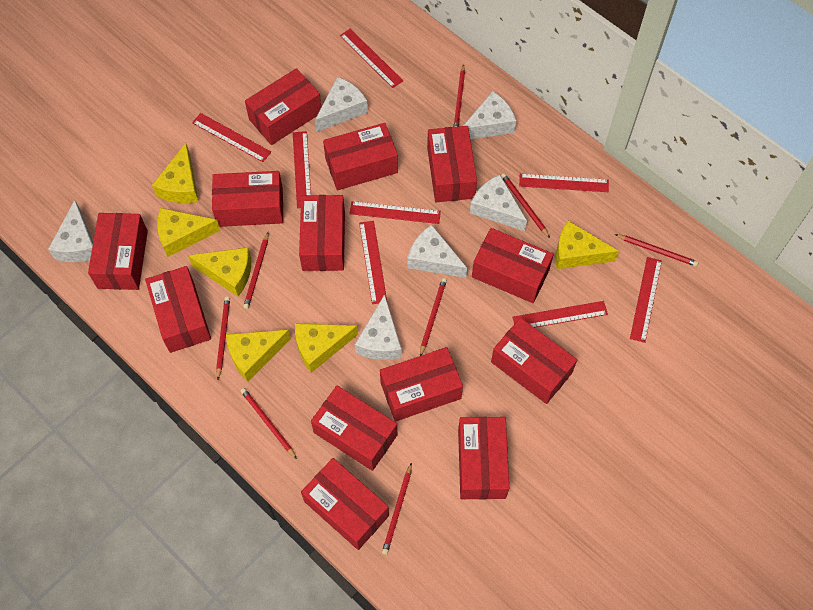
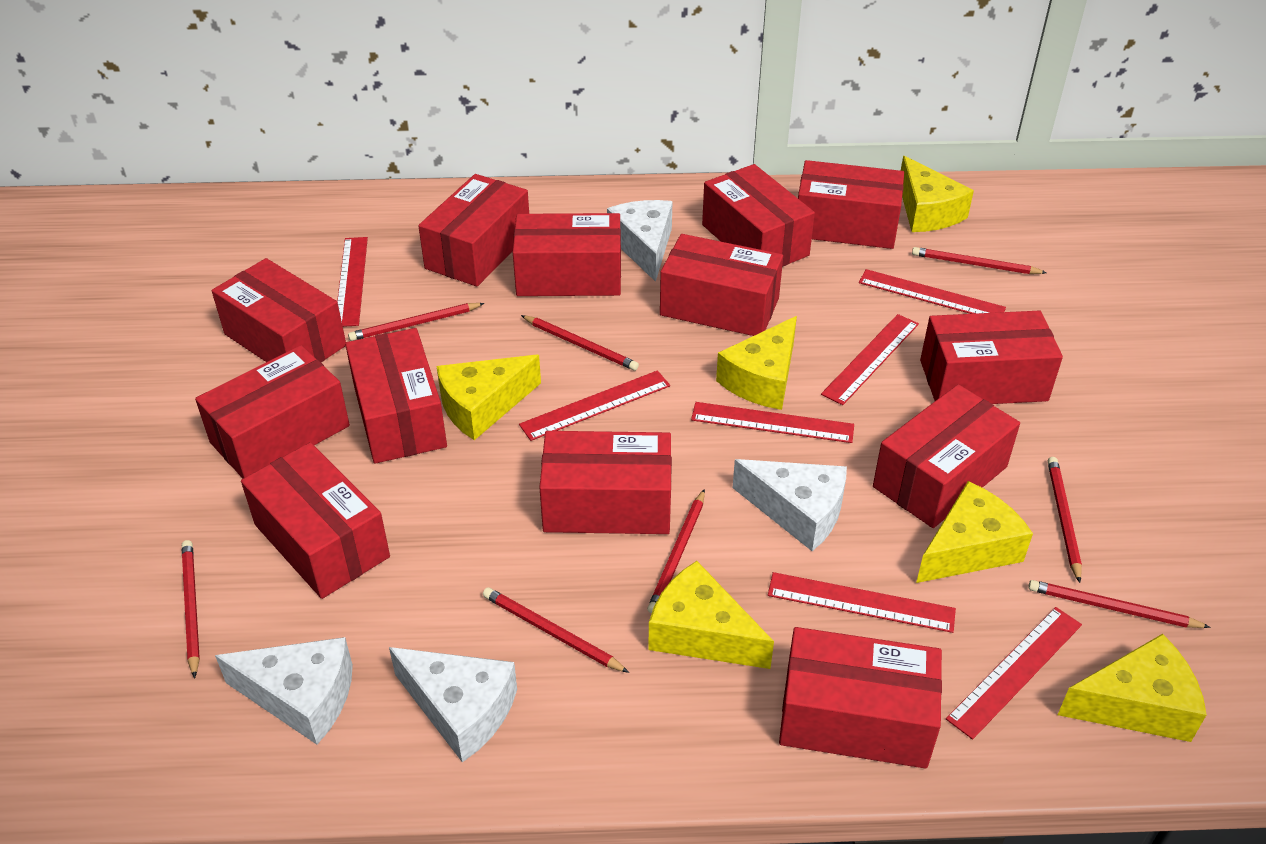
red ruler: 8 -> 7
white cheese: 6 -> 4

